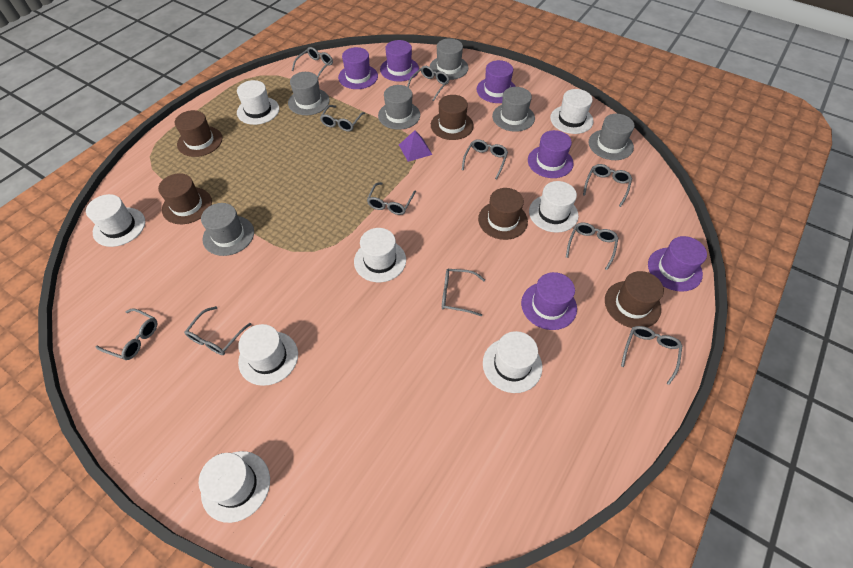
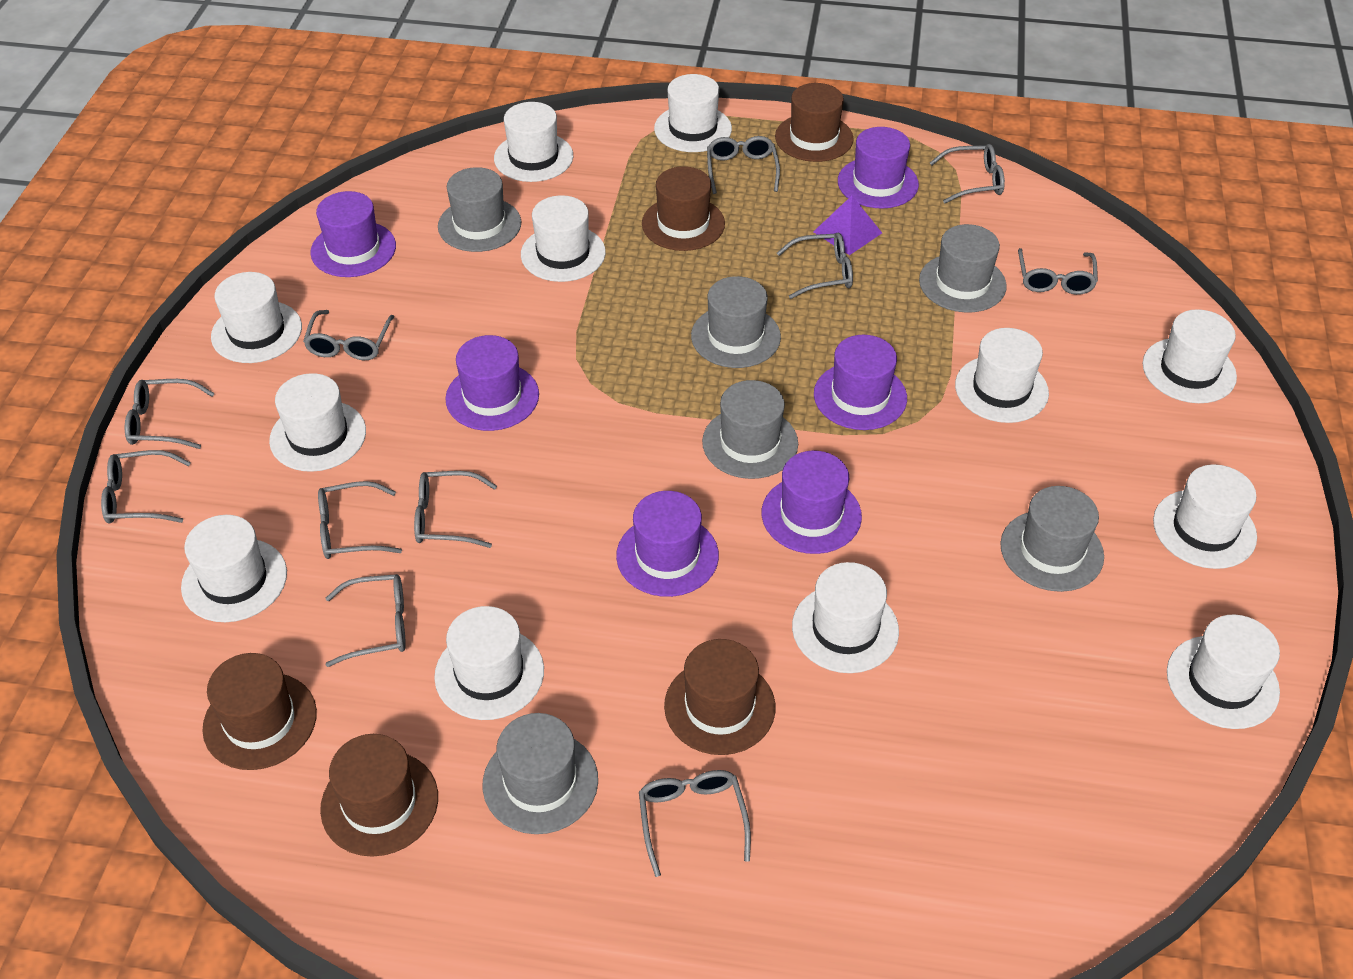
white hat: 8 -> 12

